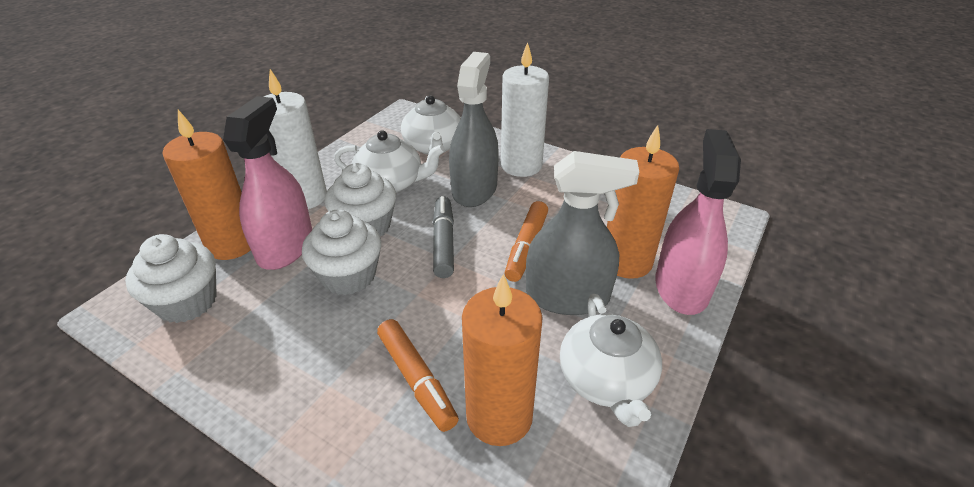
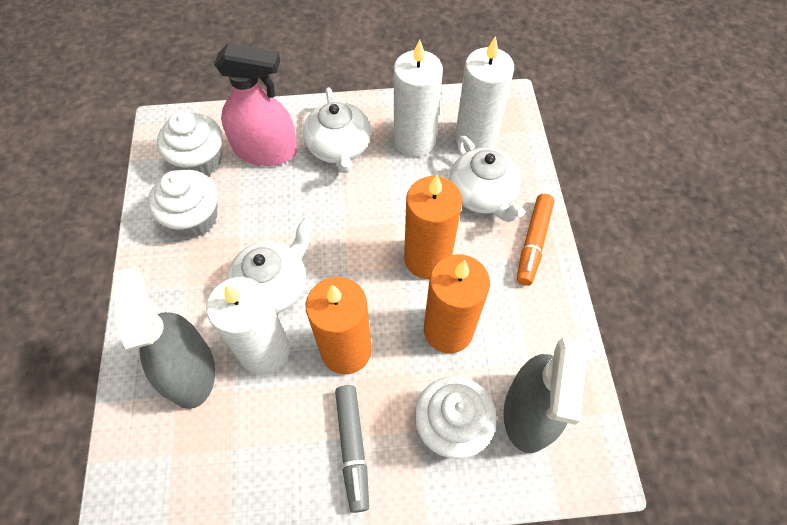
orange marker: 2 -> 1
pink spray bottle: 2 -> 1
white candle: 2 -> 3

